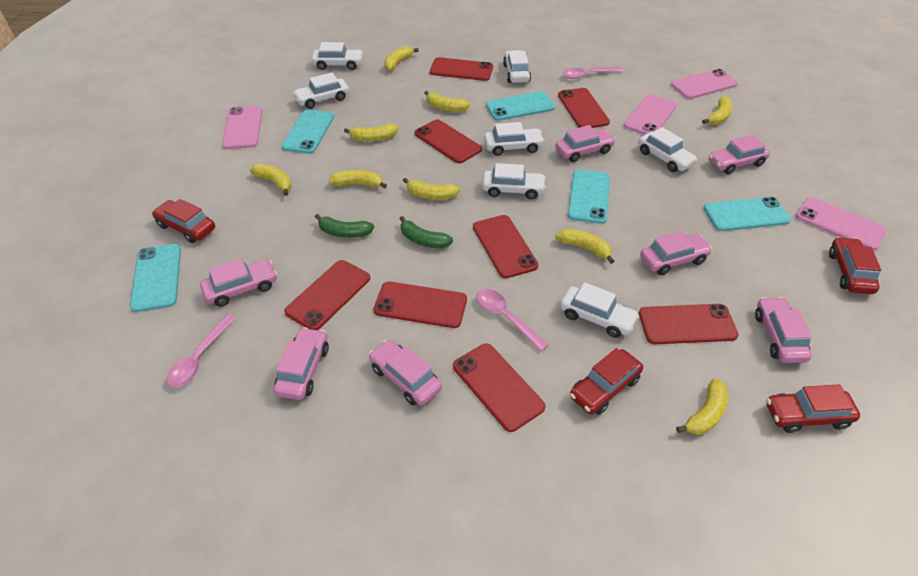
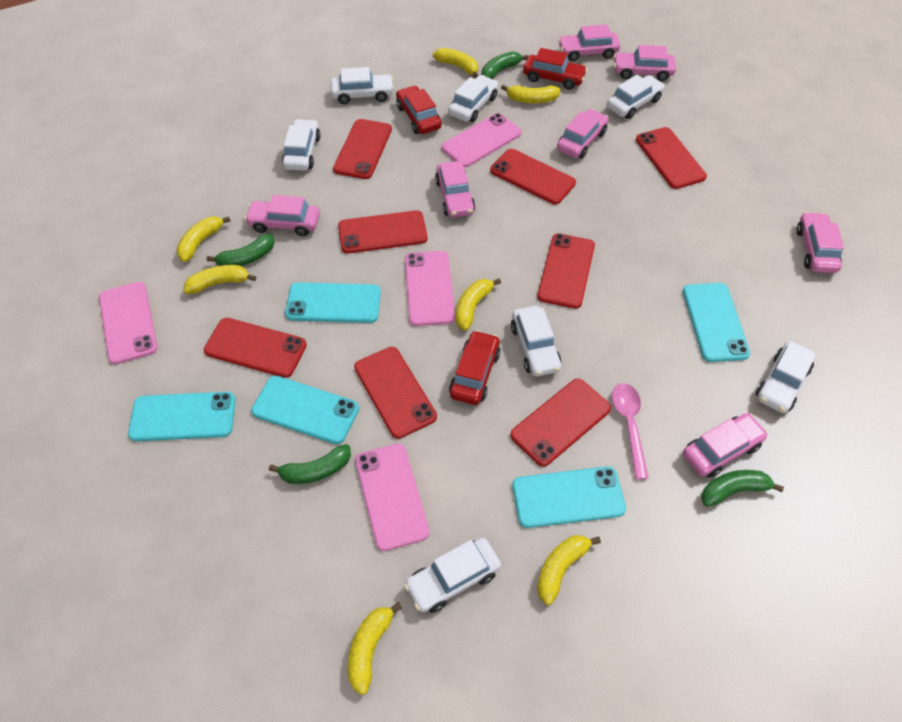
green banana: 2 -> 4
pink spoon: 3 -> 1
red car: 4 -> 3
yellow banana: 9 -> 7

